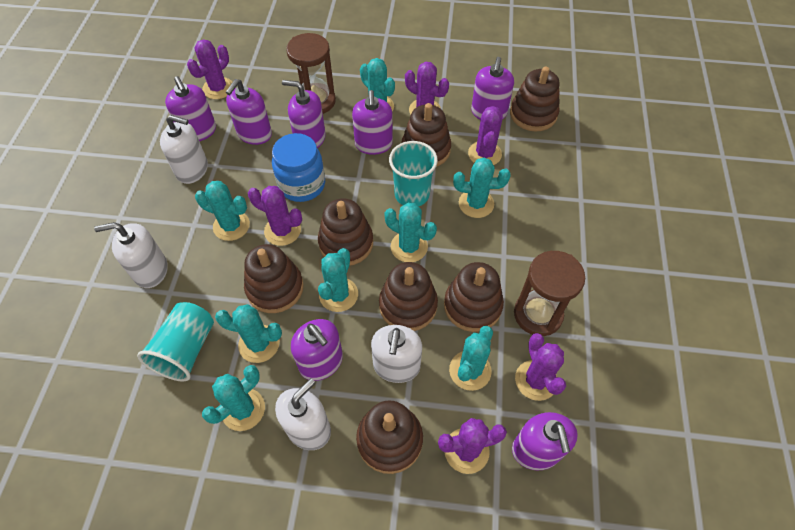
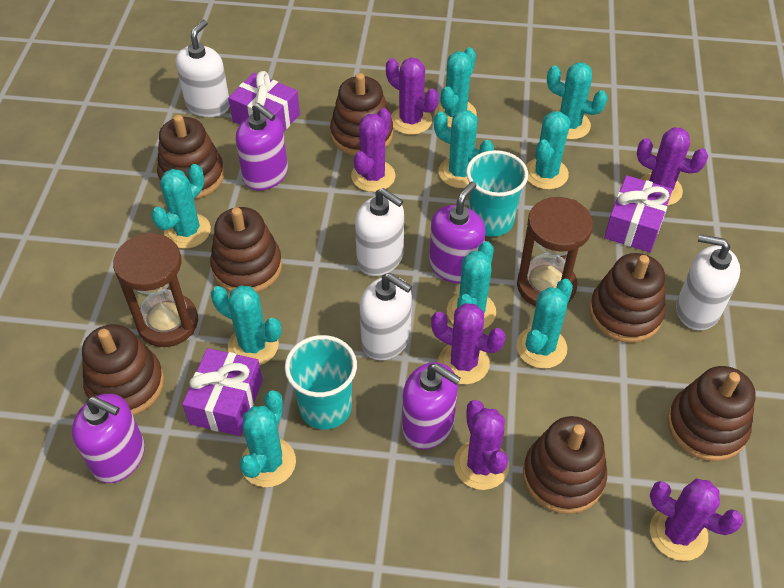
blue jar: 1 -> 0
purple gift: 0 -> 3
purple soap dispenser: 7 -> 4
turquoise cactus: 8 -> 9

